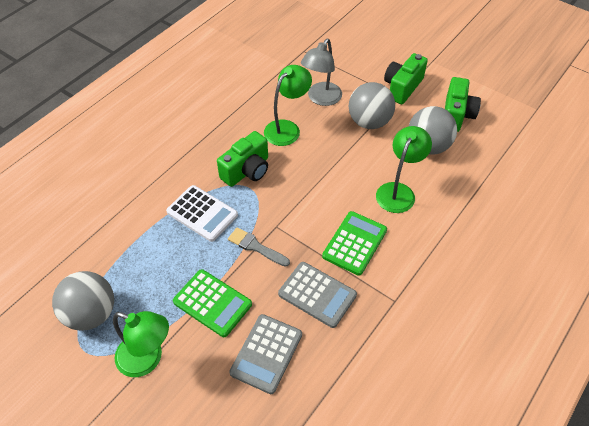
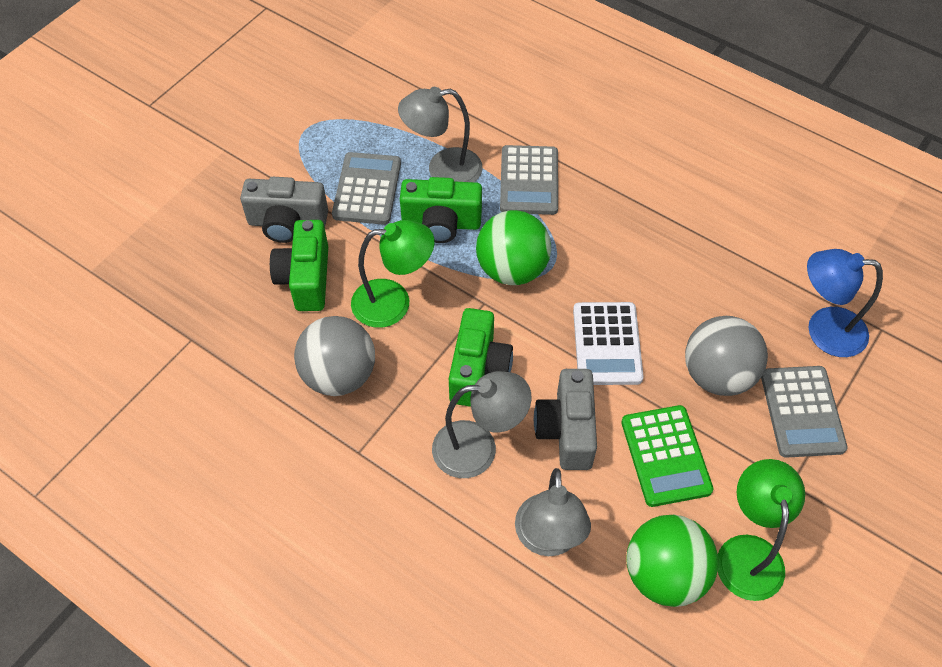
blue lamp: 0 -> 1
green ball: 0 -> 2
green calculator: 2 -> 1
green lamp: 3 -> 2
grey ball: 3 -> 2
grey brush: 1 -> 0
grey calculator: 2 -> 3
grey camera: 0 -> 2
grey lamp: 1 -> 3

